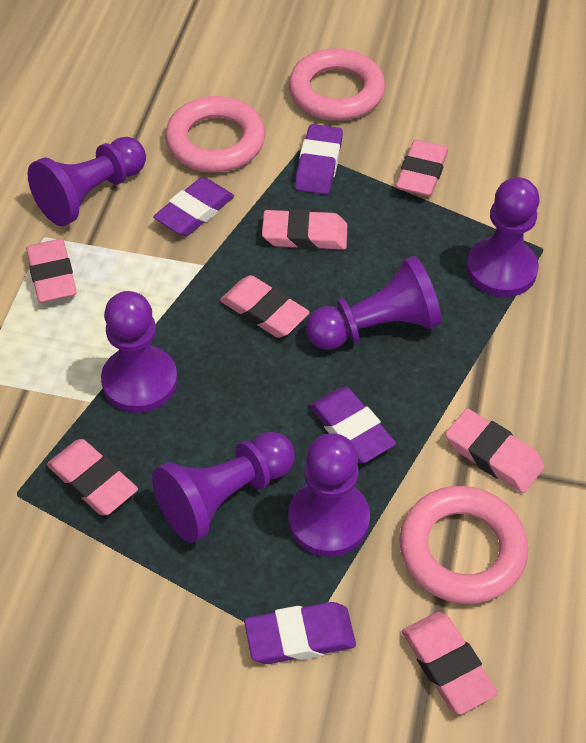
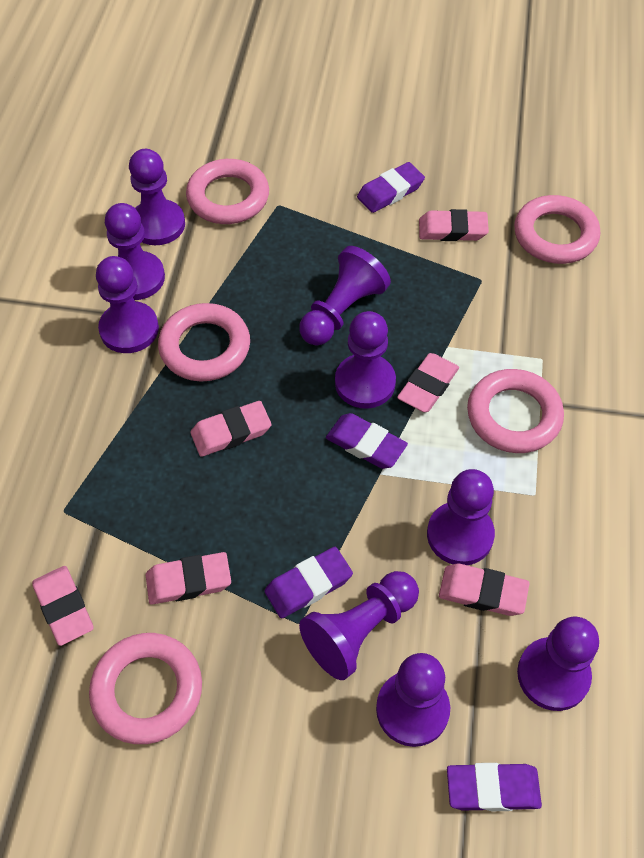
pink eraser: 7 -> 6
pink ring: 3 -> 5
purple pawn: 6 -> 9

